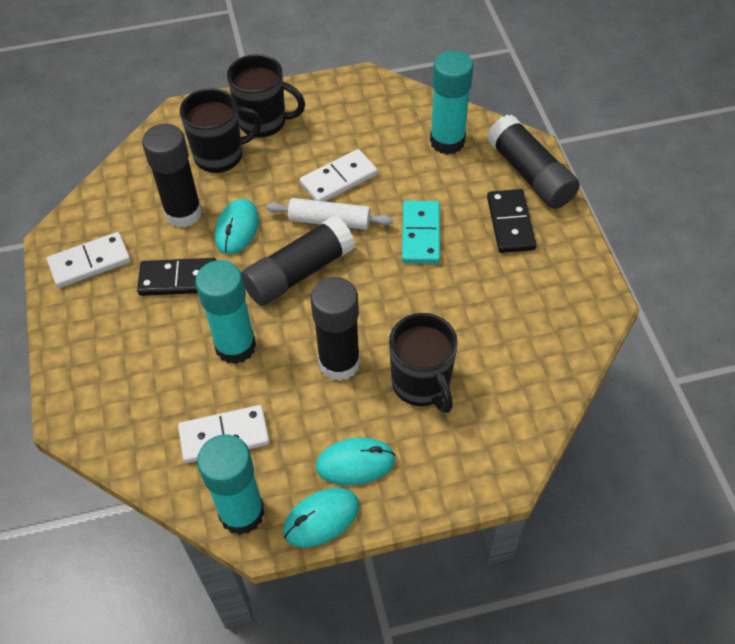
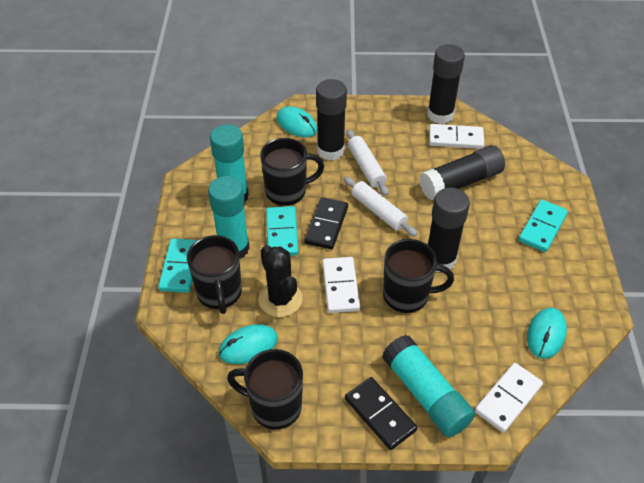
black cactus: 0 -> 1
black mug: 3 -> 4
turquoise domino: 1 -> 3
white rolling pin: 1 -> 2

